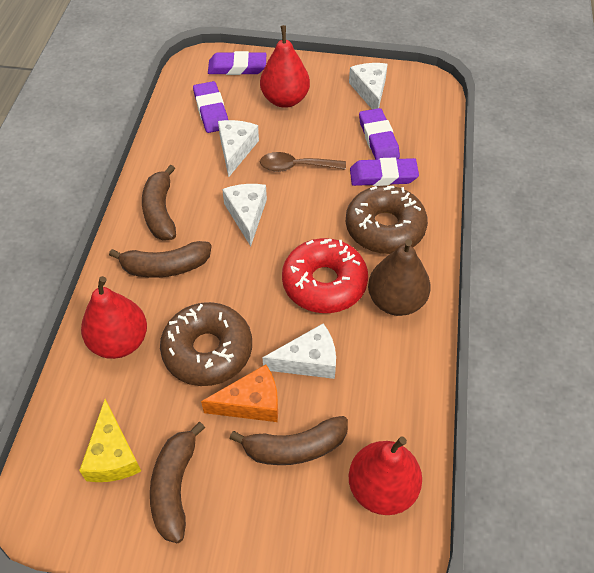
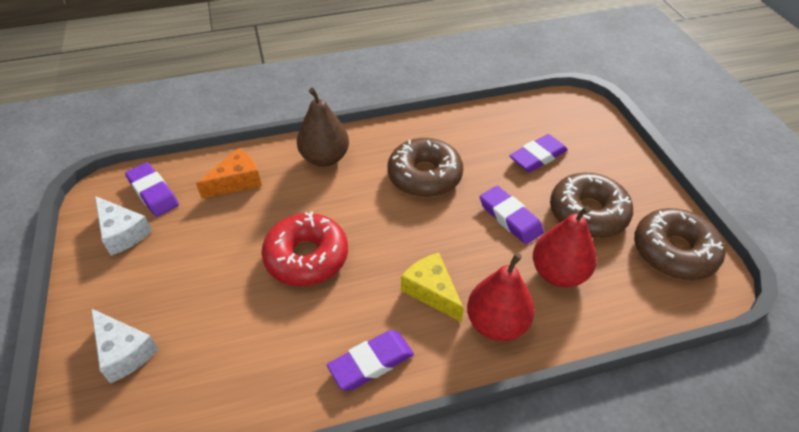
brown banana: 4 -> 0
brown donut: 2 -> 3
brown spoon: 1 -> 0
red pear: 3 -> 2
white cheese: 4 -> 2

